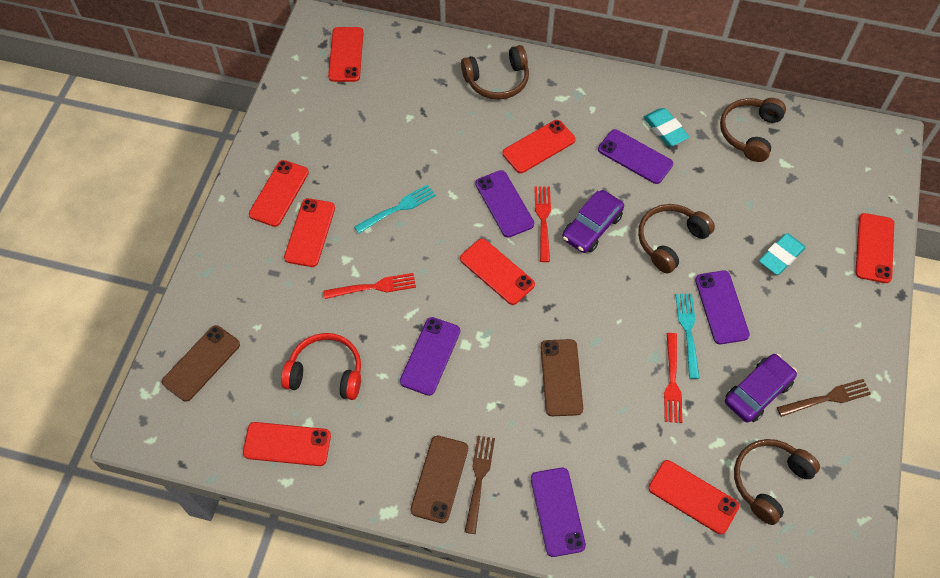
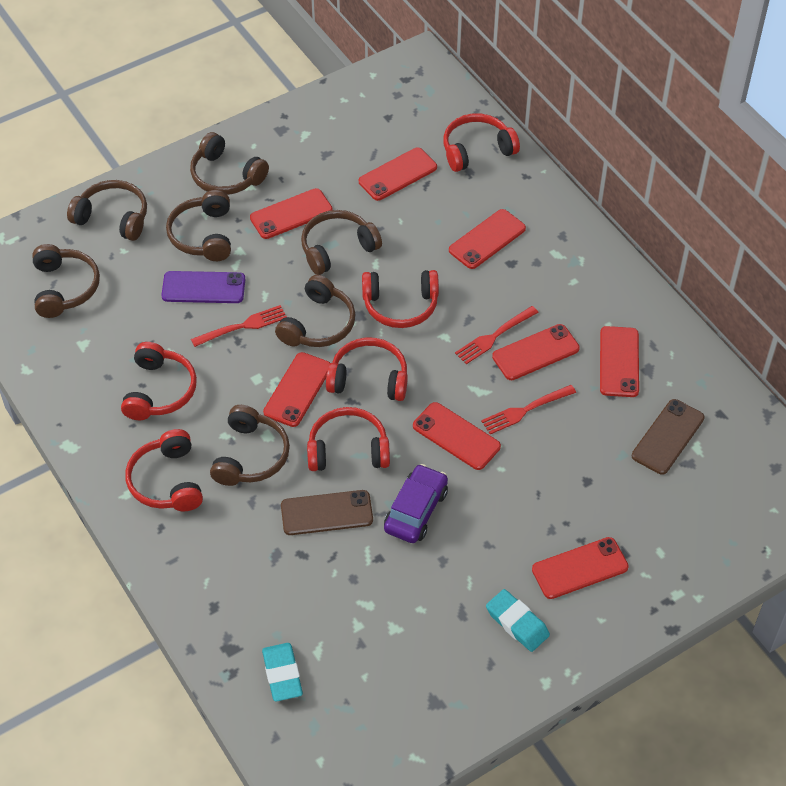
brown fork: 2 -> 0
brown headphones: 4 -> 7
brown phone: 3 -> 2
purple car: 2 -> 1
purple phone: 5 -> 1
red headphones: 1 -> 6
turquoise fork: 2 -> 0

